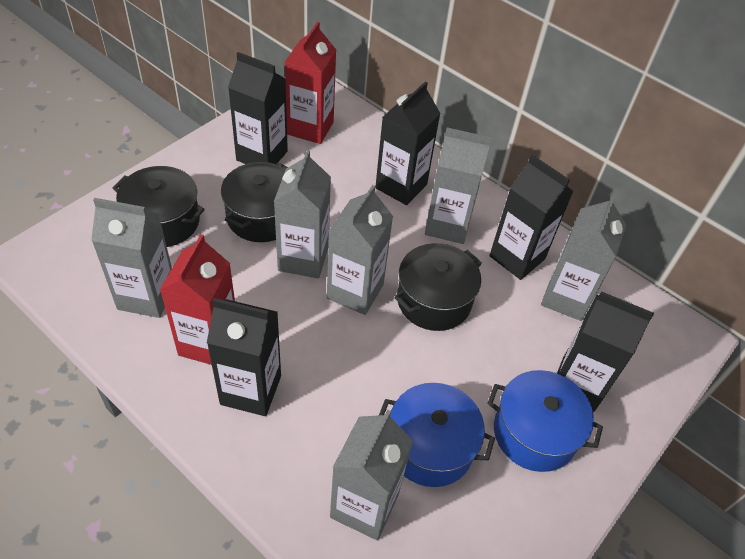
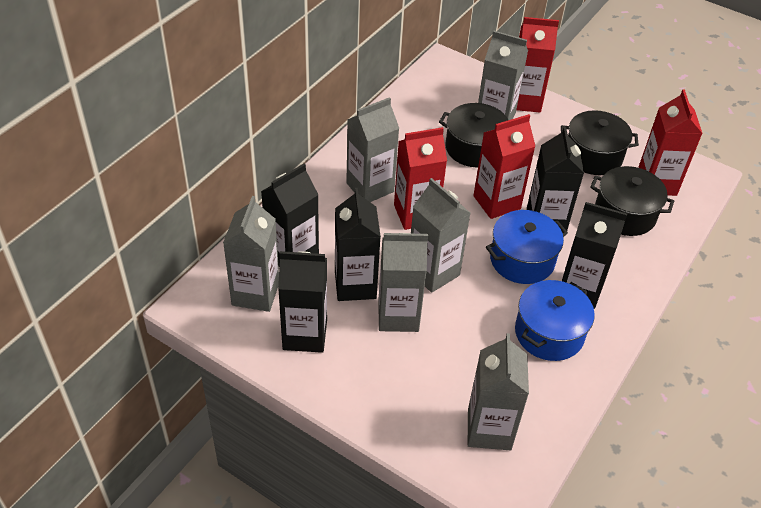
red carton: 2 -> 4

